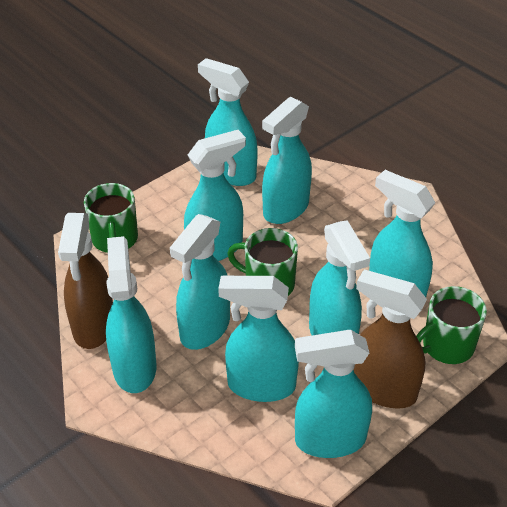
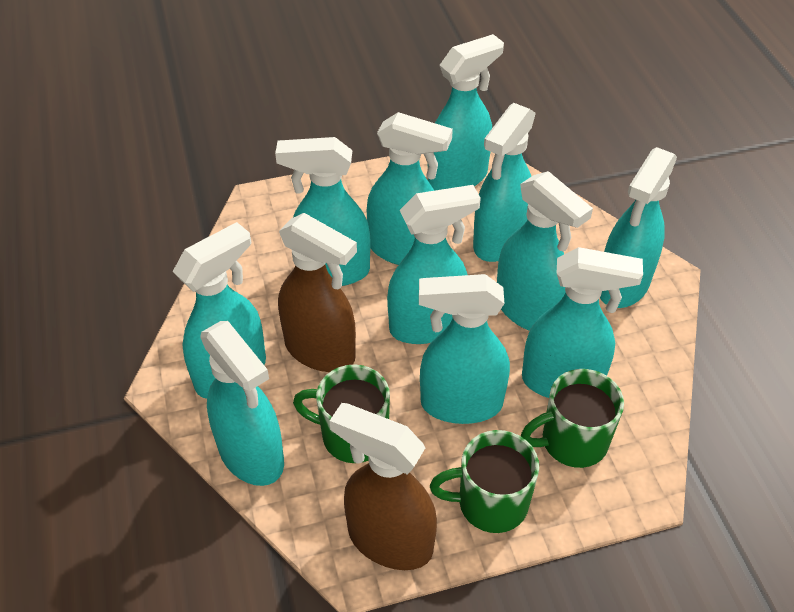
turquoise spray bottle: 9 -> 11

